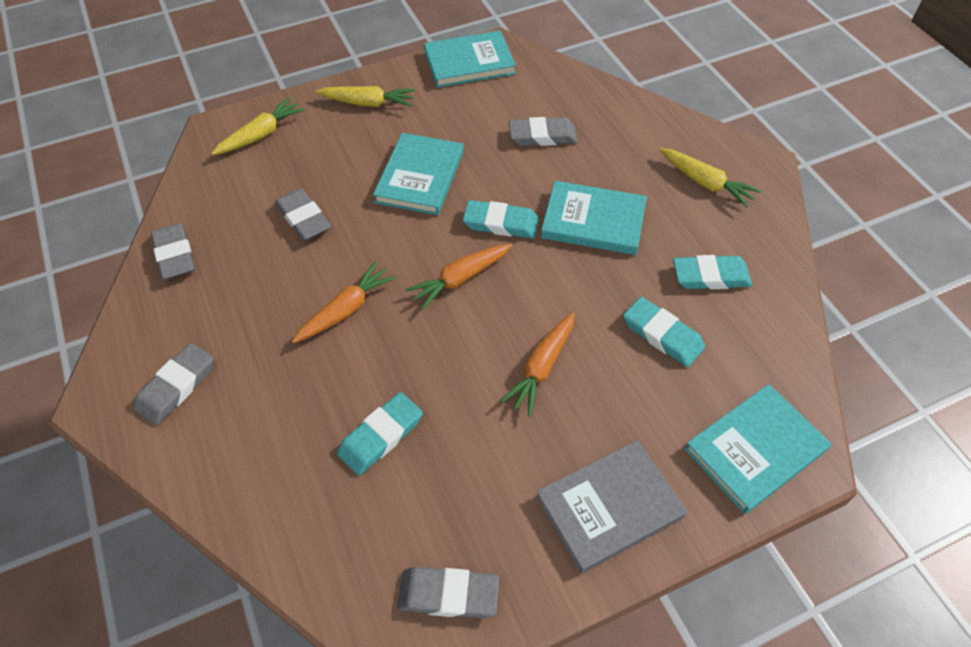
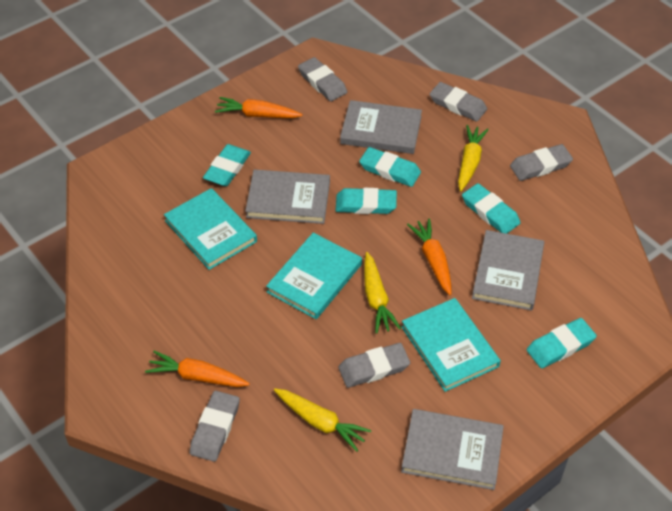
grey book: 1 -> 4
turquoise book: 4 -> 3
turquoise eraser: 4 -> 5

